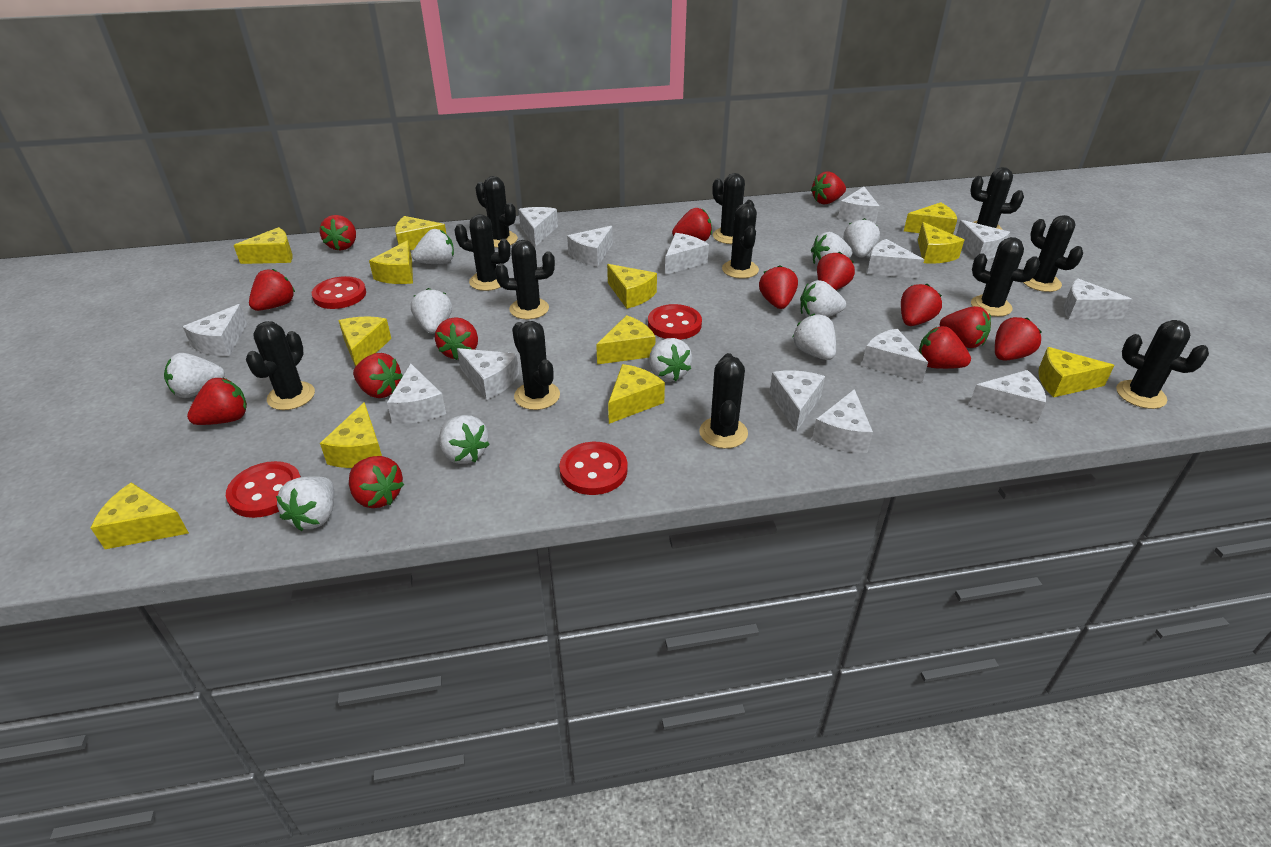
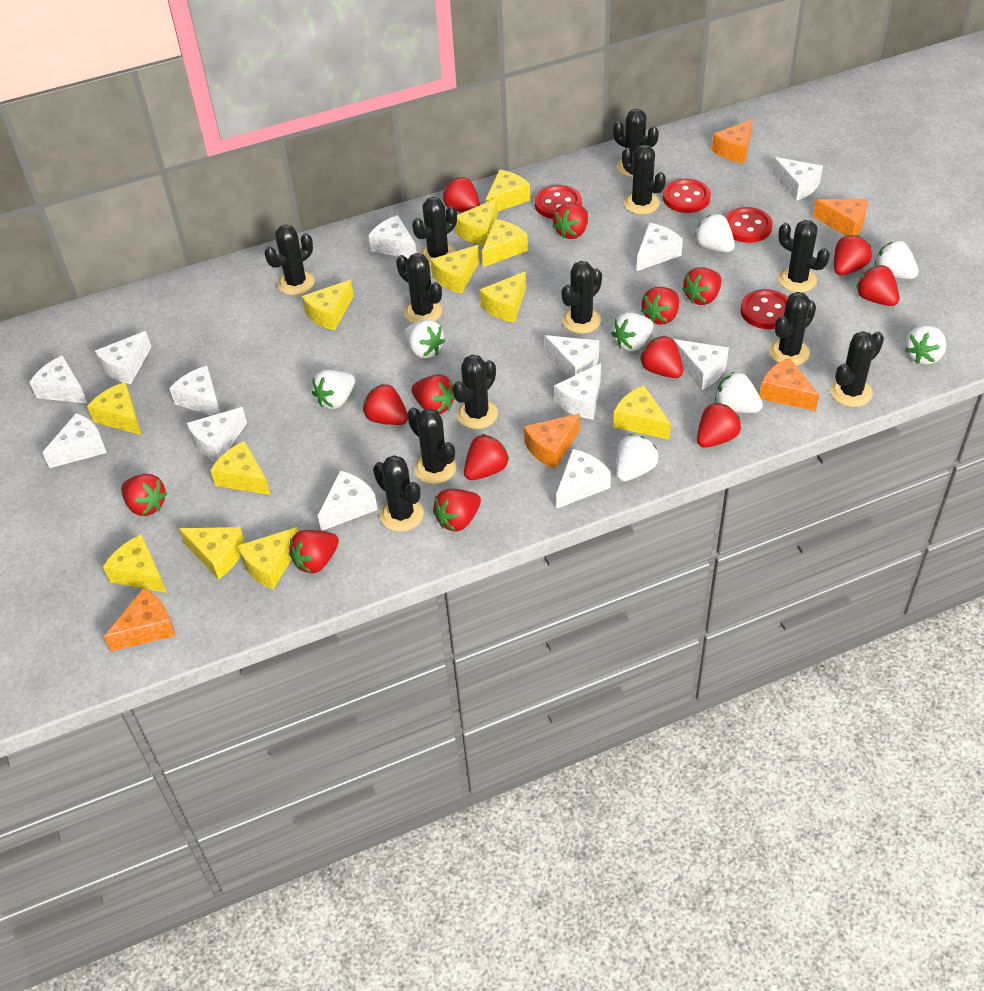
orange cheese: 0 -> 5
white cheese: 14 -> 13
white strawberry: 10 -> 8

